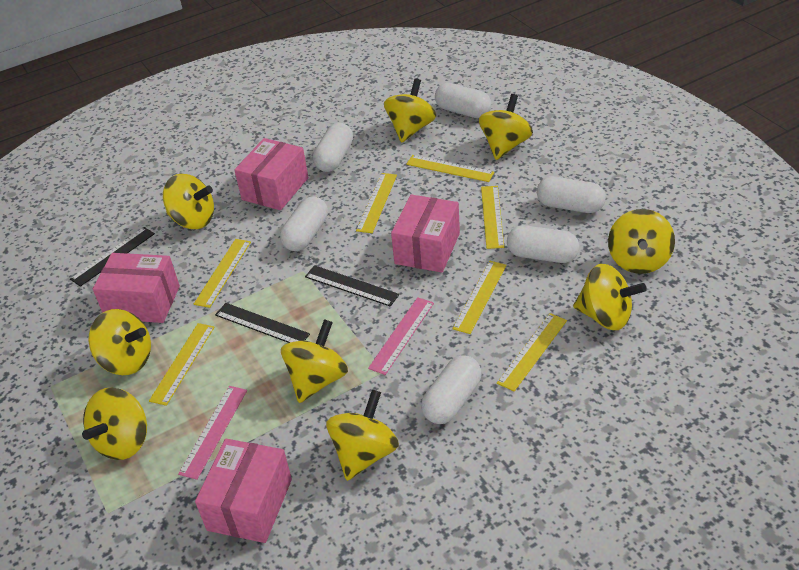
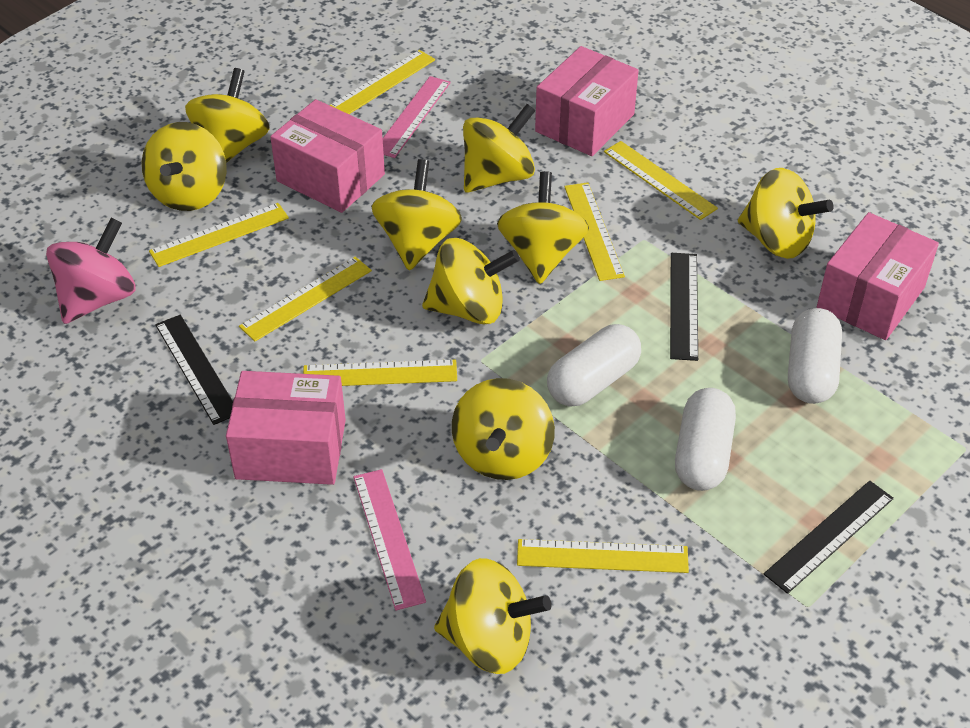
pink spinning top: 0 -> 1
white capsule: 6 -> 3

